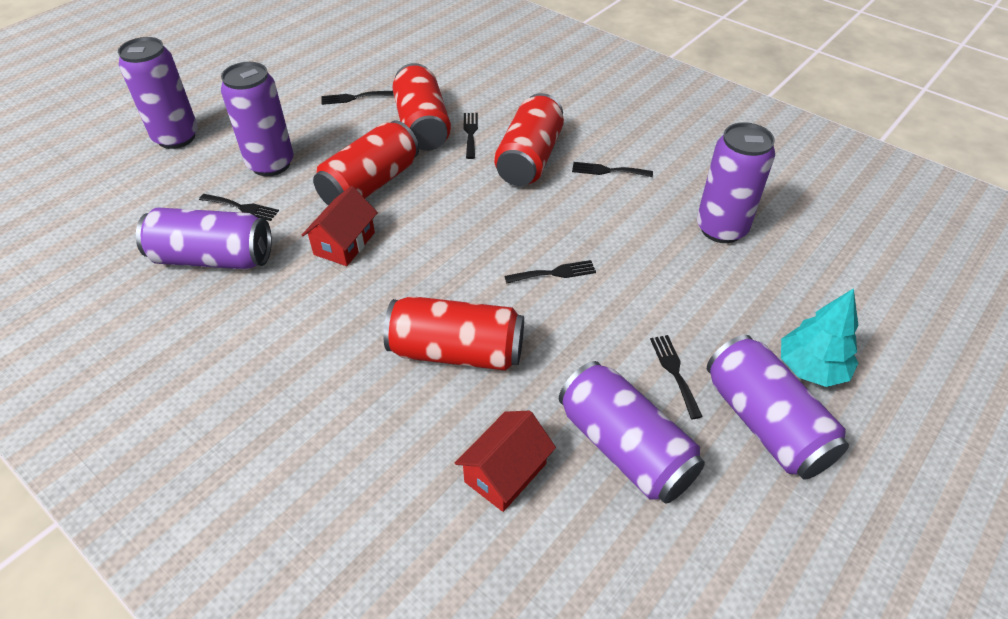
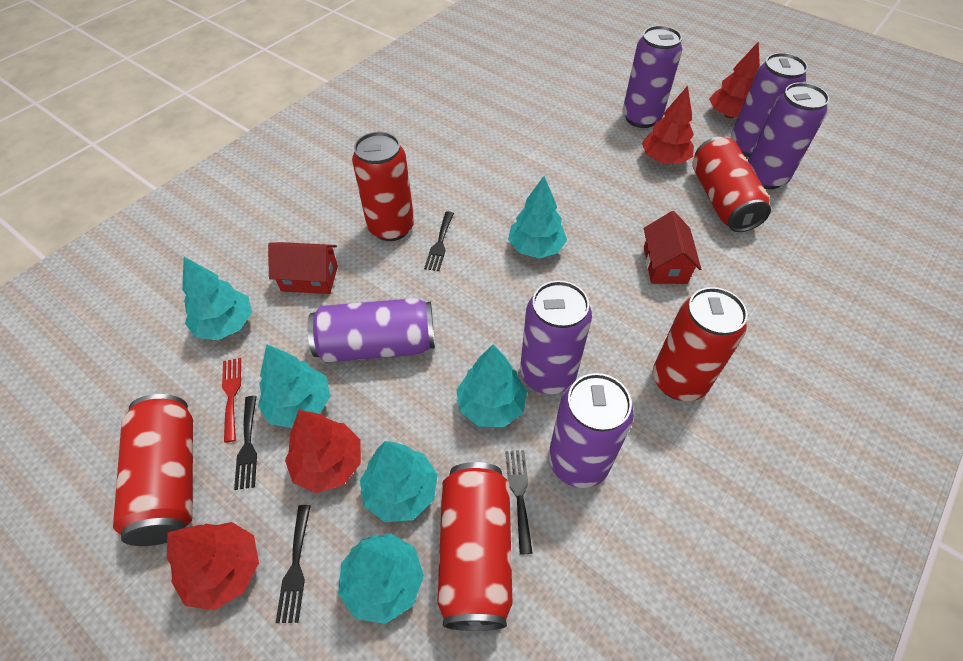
black fork: 6 -> 4
red can: 4 -> 5
red fork: 0 -> 1
red tree: 0 -> 4
turquoise tree: 1 -> 6

